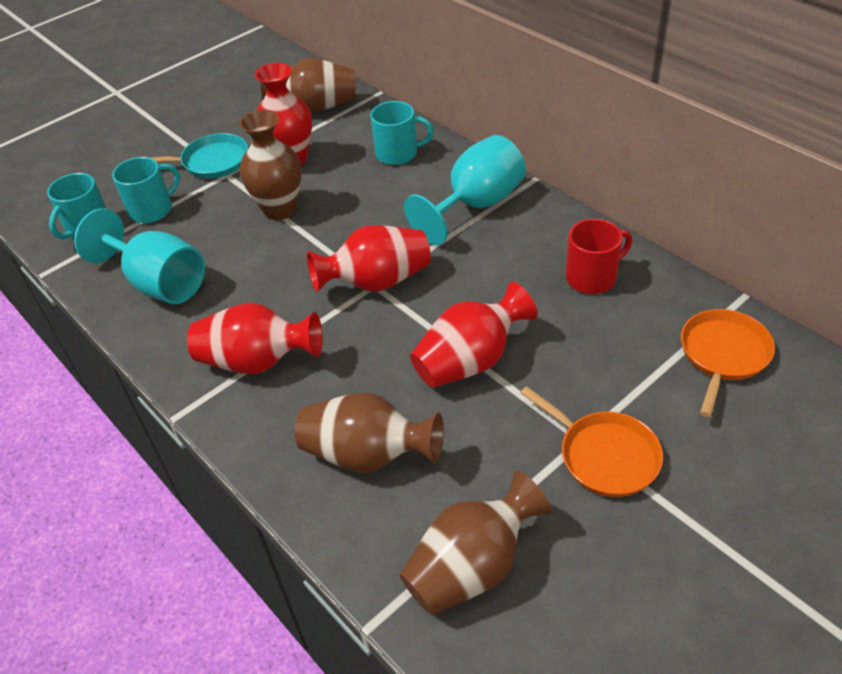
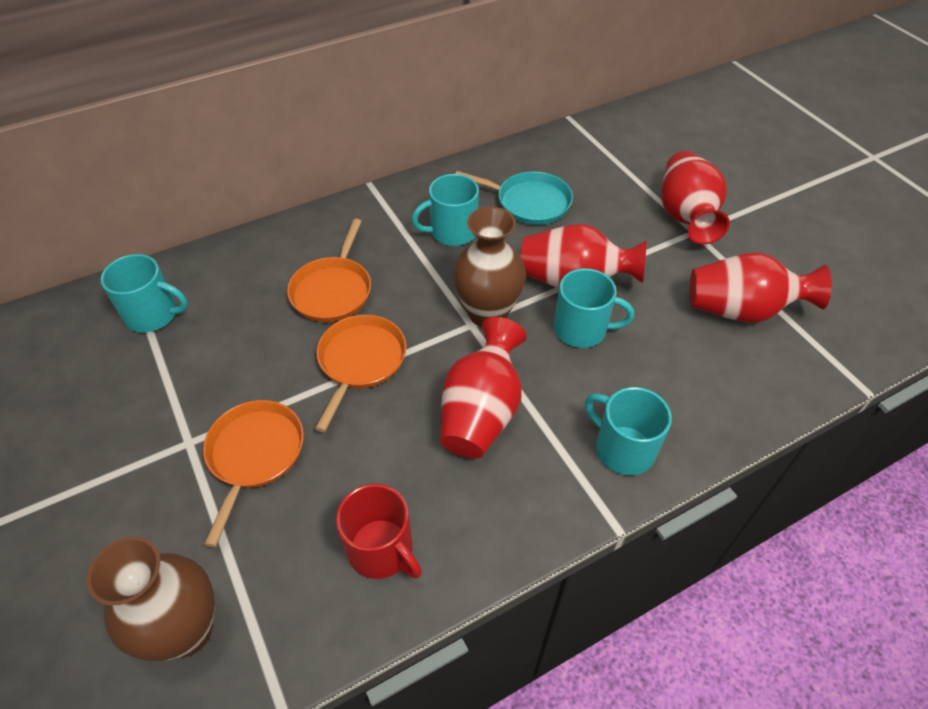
brown vase: 4 -> 2
orange pan: 2 -> 3
turquoise goblet: 2 -> 0
turquoise mug: 3 -> 4

